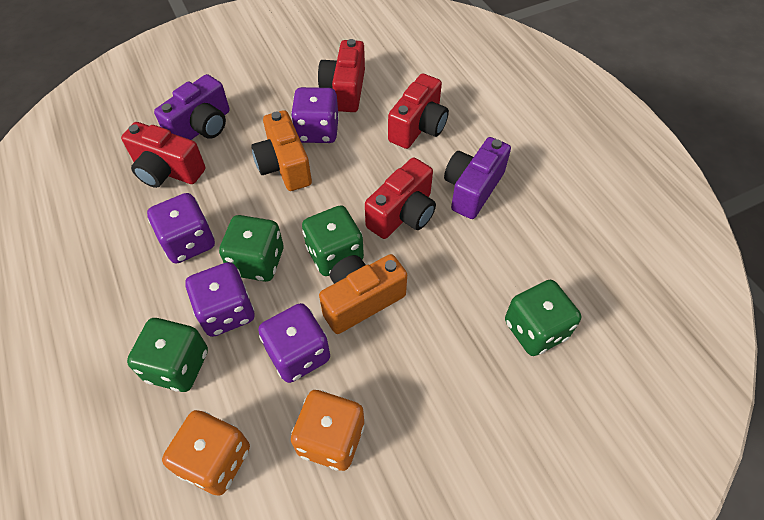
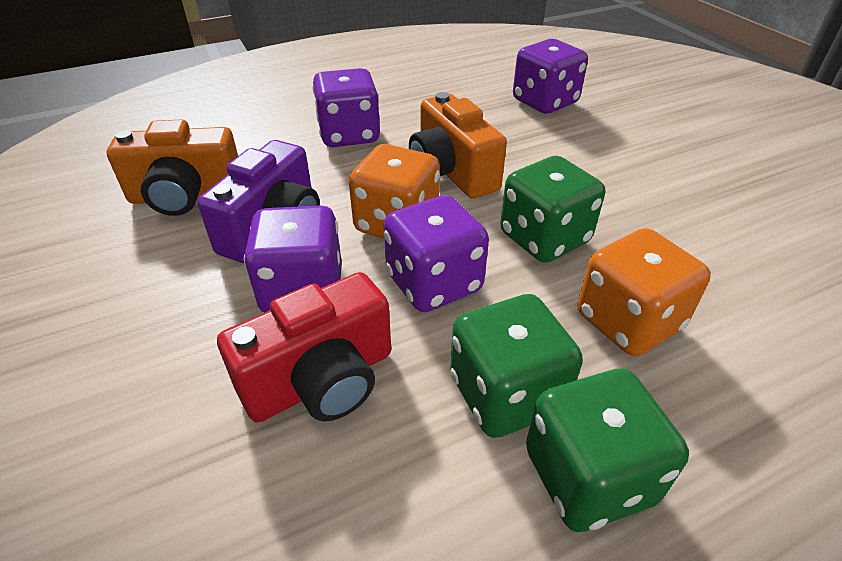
green dice: 4 -> 3
purple camera: 2 -> 1
red camera: 4 -> 1

